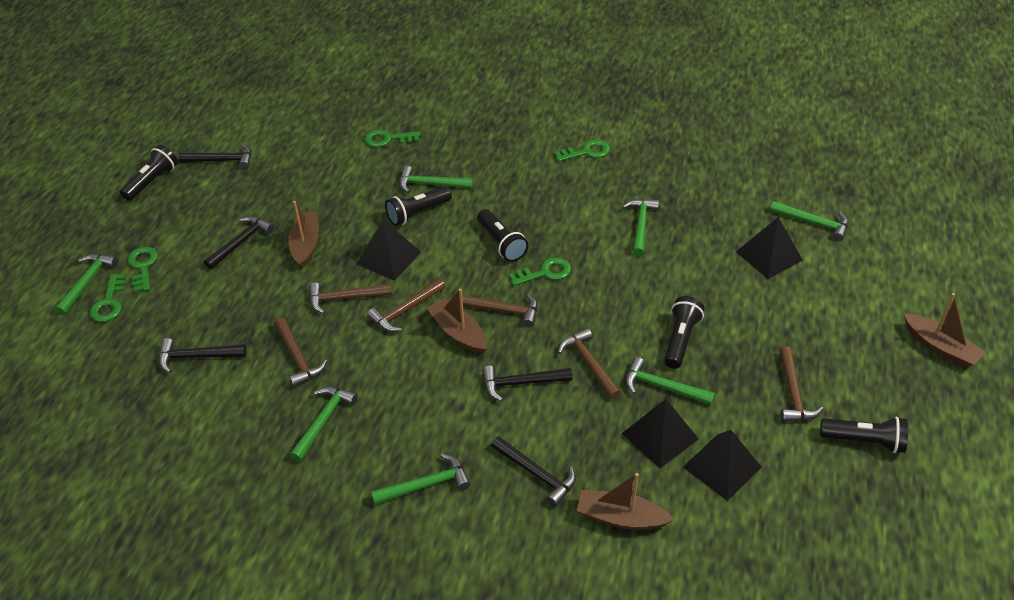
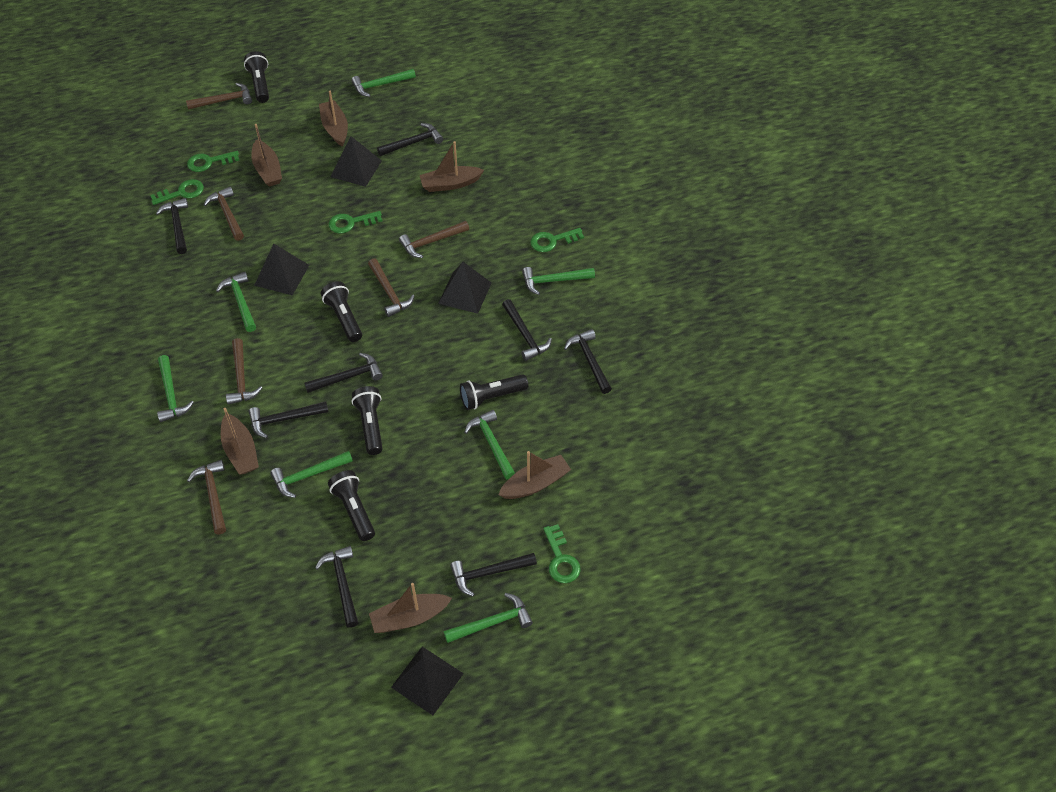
black hammer: 5 -> 8
brown boat: 4 -> 6

